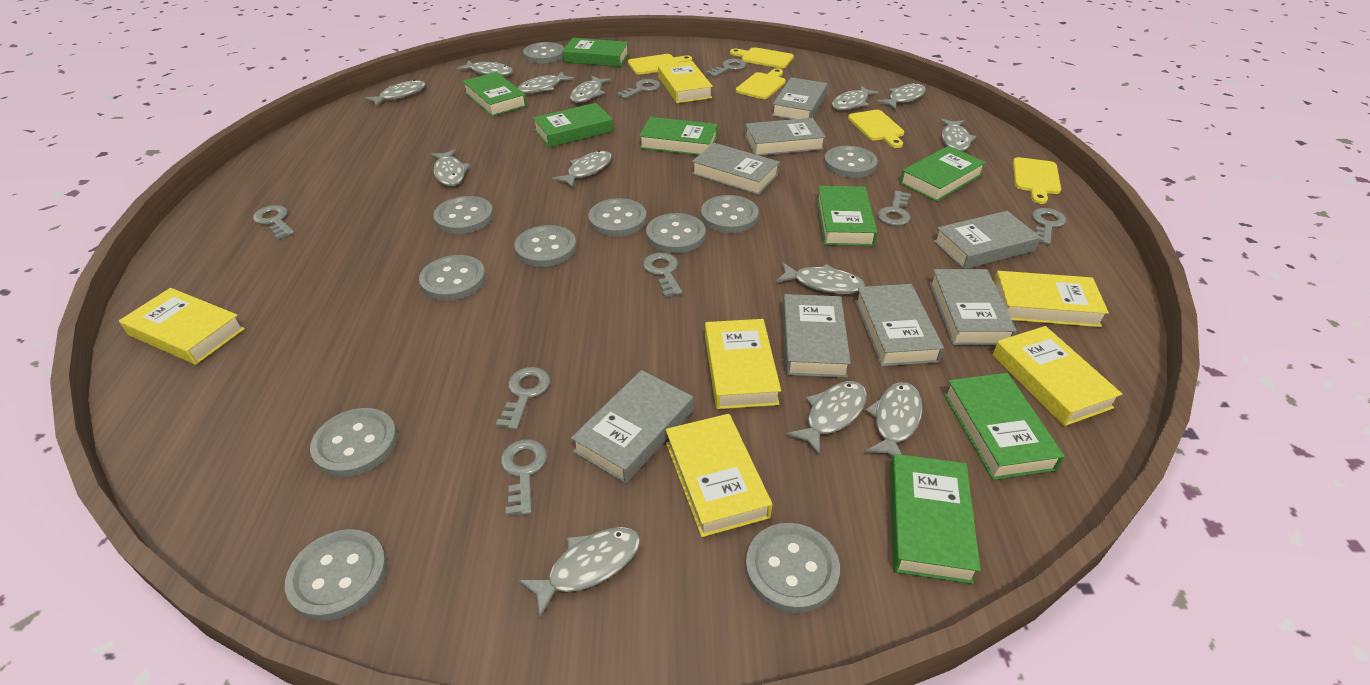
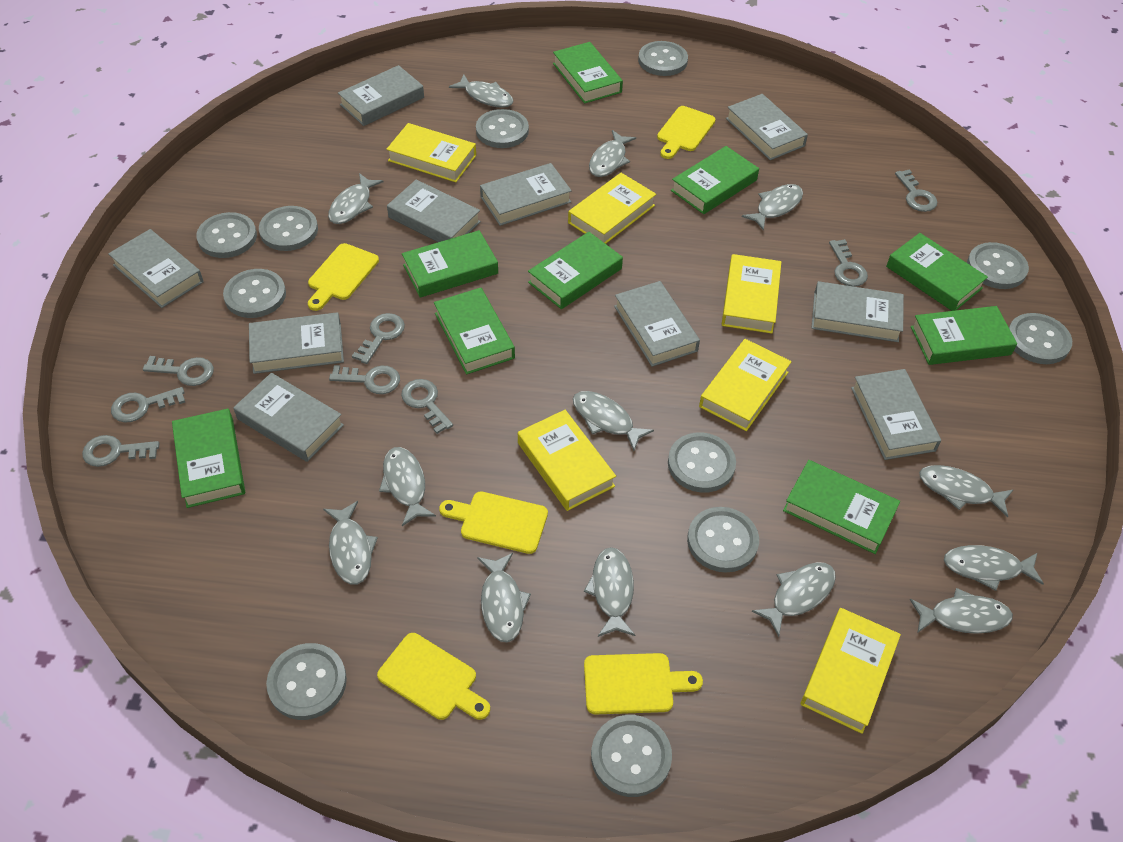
green book: 8 -> 9
grey book: 8 -> 10

